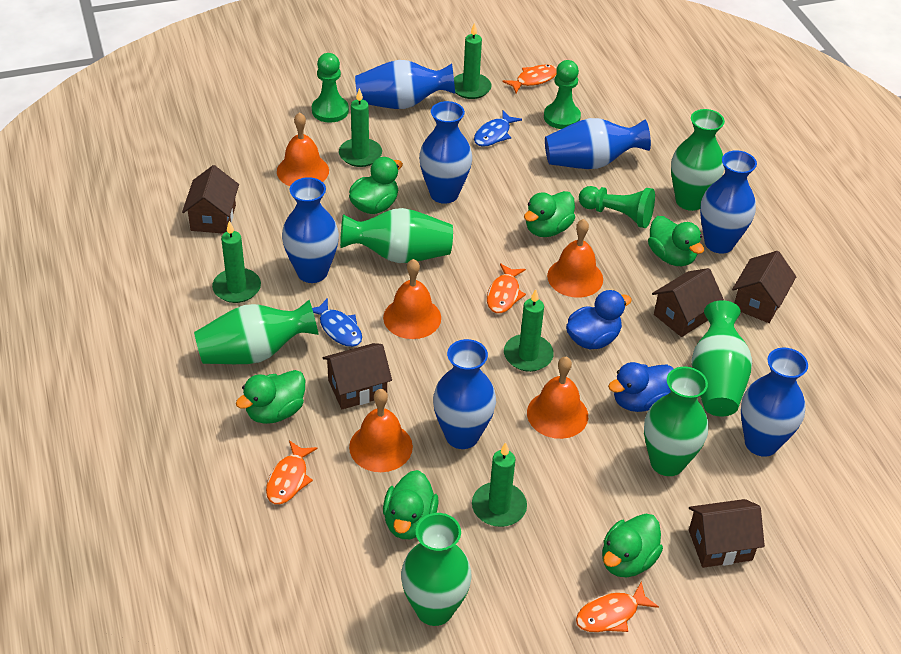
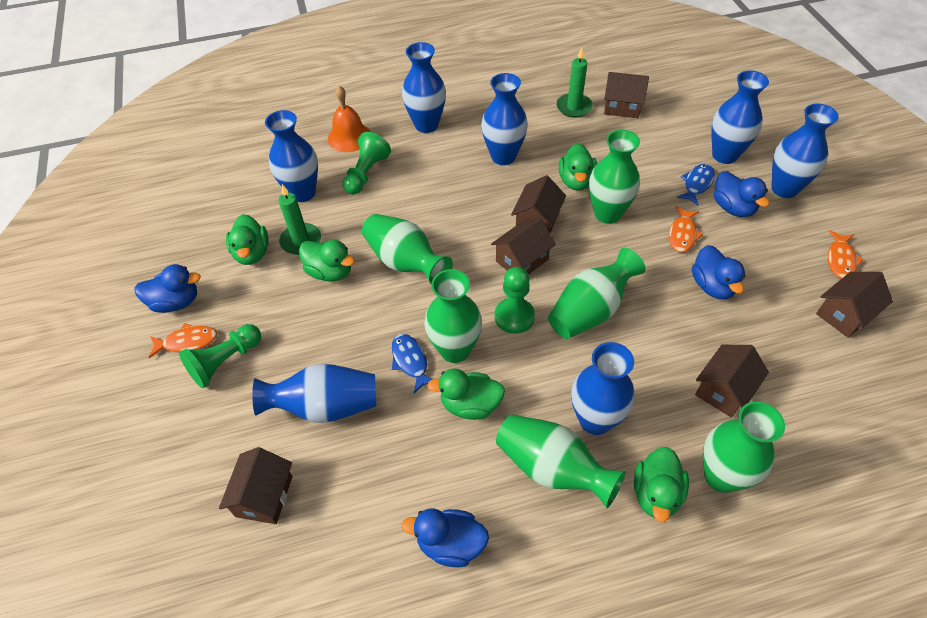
blue duck: 2 -> 4
brown house: 5 -> 6
green candle: 5 -> 2
green duck: 6 -> 5
orange bell: 5 -> 1
orange fish: 4 -> 3

